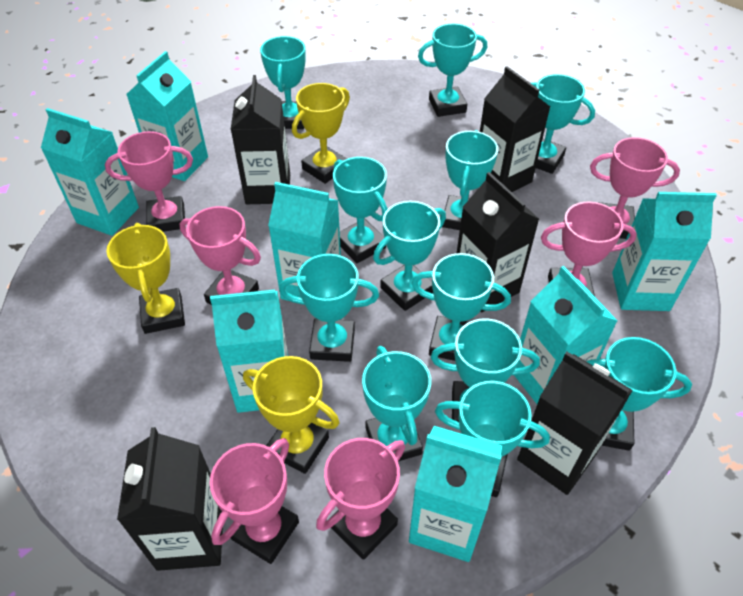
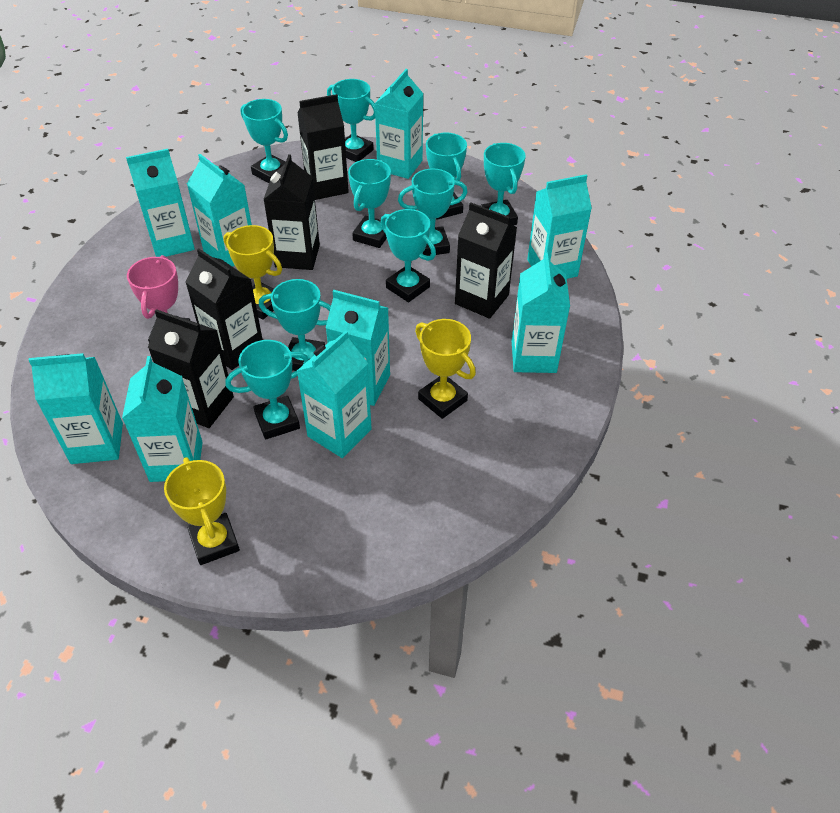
pink trophy: 6 -> 1
turquoise carton: 7 -> 9
turquoise trophy: 12 -> 9

